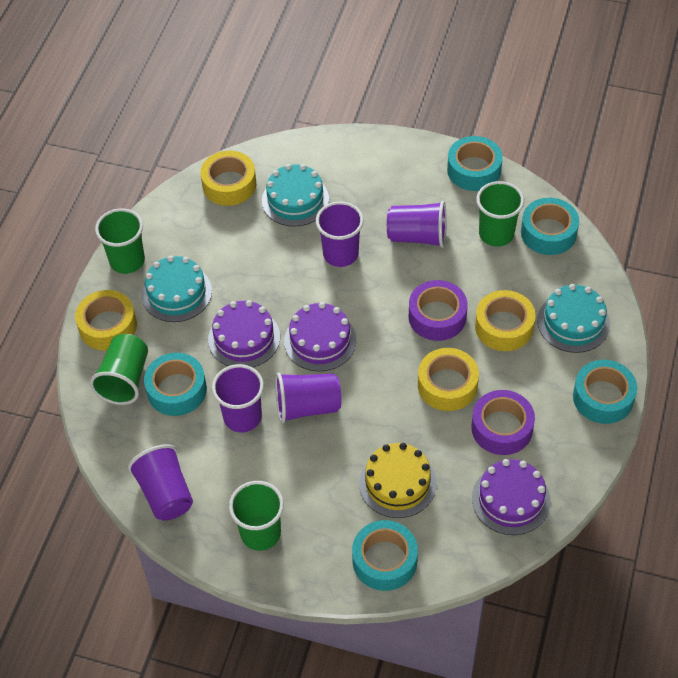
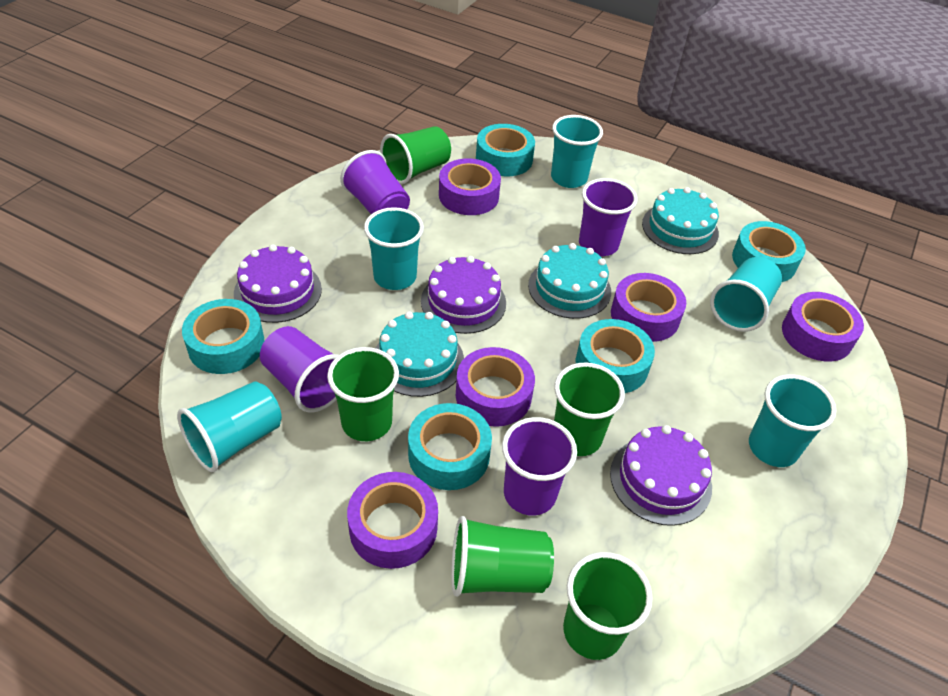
green cup: 4 -> 5
purple cup: 5 -> 4
purple tape: 2 -> 5
turquoise cup: 0 -> 5
yellow cake: 1 -> 0
yellow tape: 4 -> 0

